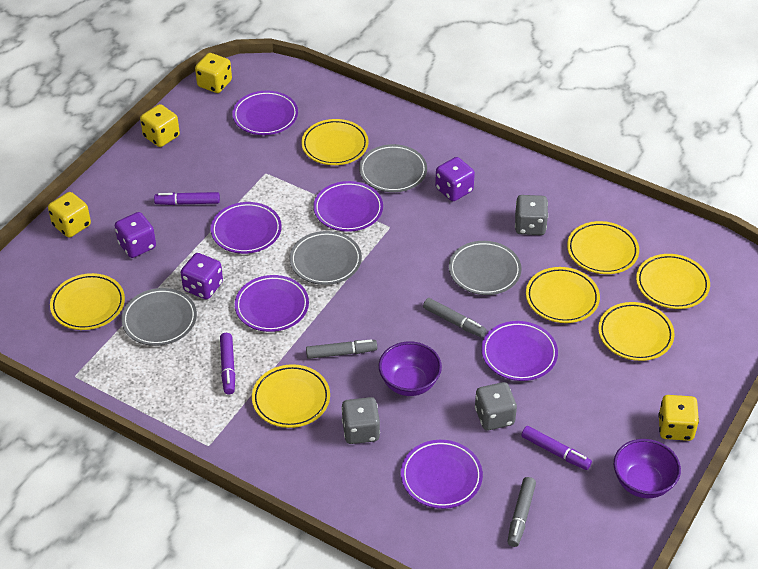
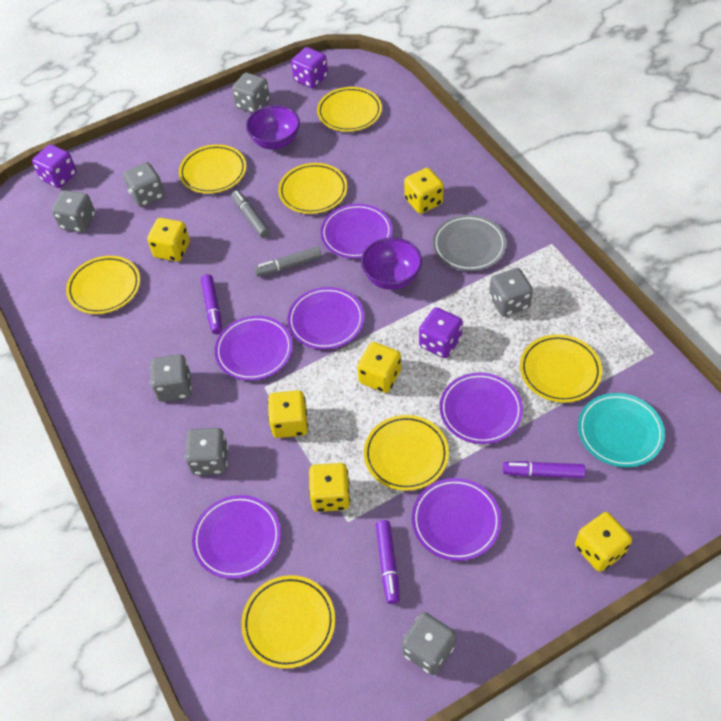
grey dice: 3 -> 7
grey marker: 3 -> 2
grey plate: 4 -> 1
turquoise plate: 0 -> 1
yellow dice: 4 -> 6

